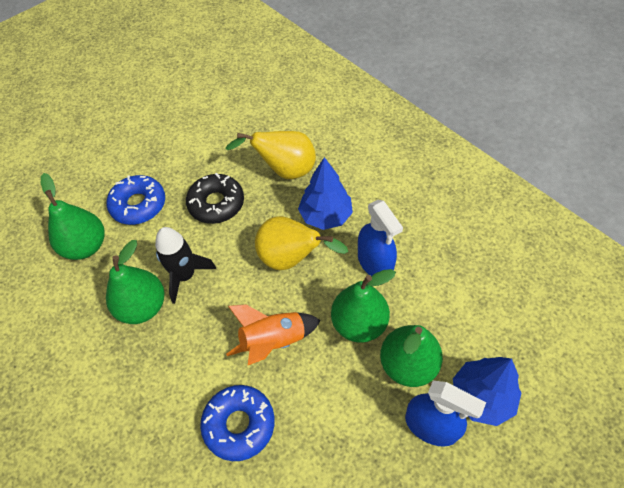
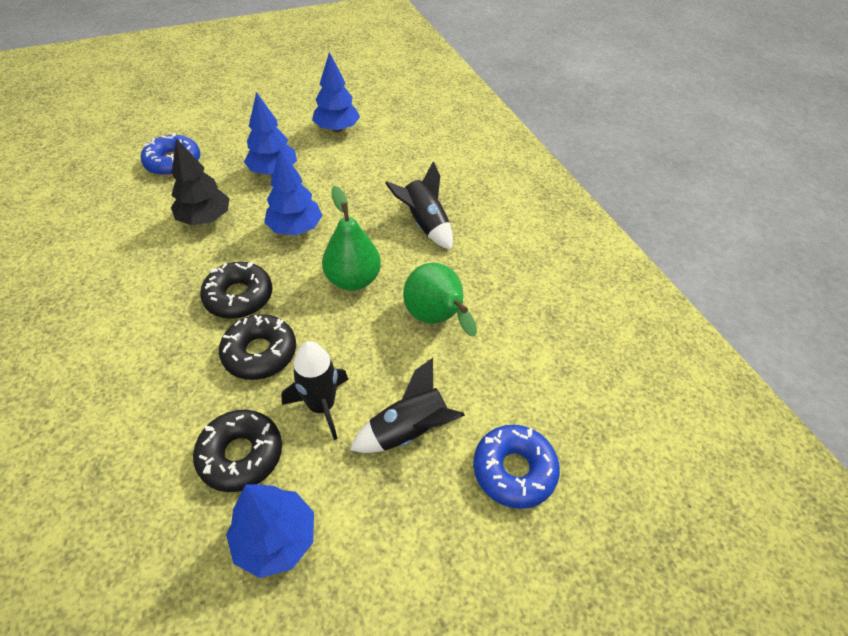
black donut: 1 -> 3
black rocket: 1 -> 3
black tree: 0 -> 1
blue spray bottle: 2 -> 0
blue tree: 2 -> 4
green pear: 4 -> 2
orange rocket: 1 -> 0
yellow pear: 2 -> 0

